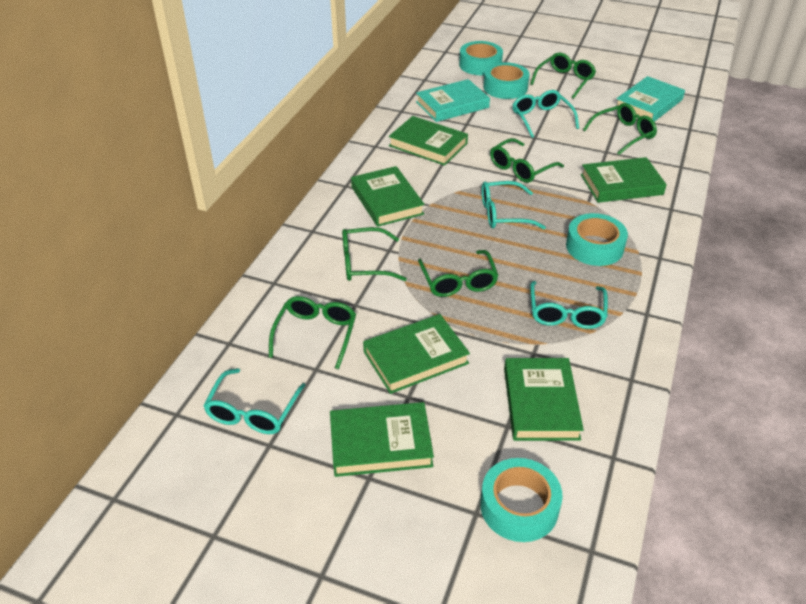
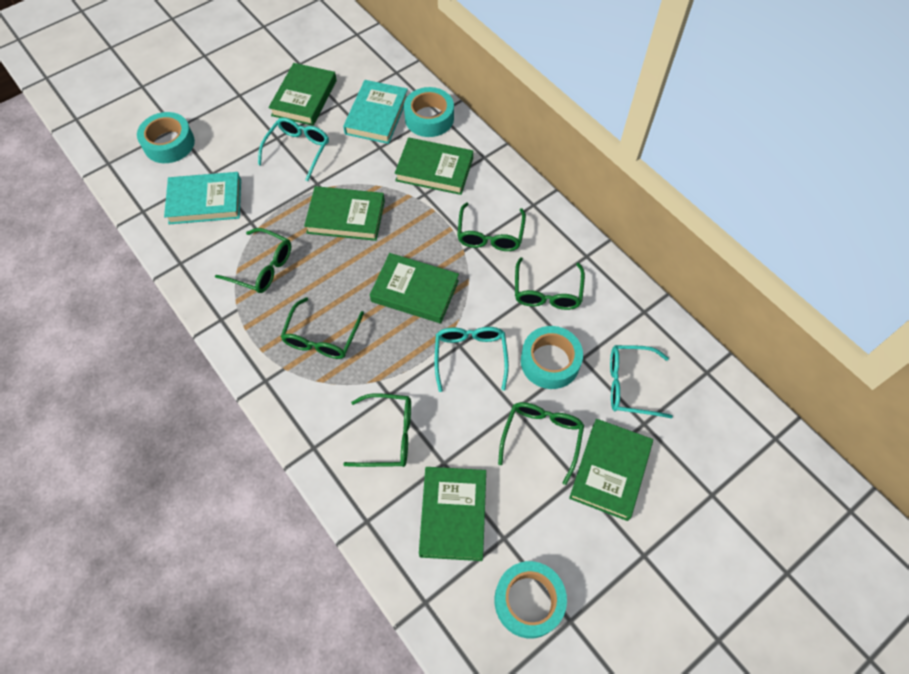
turquoise glasses: 4 -> 3

